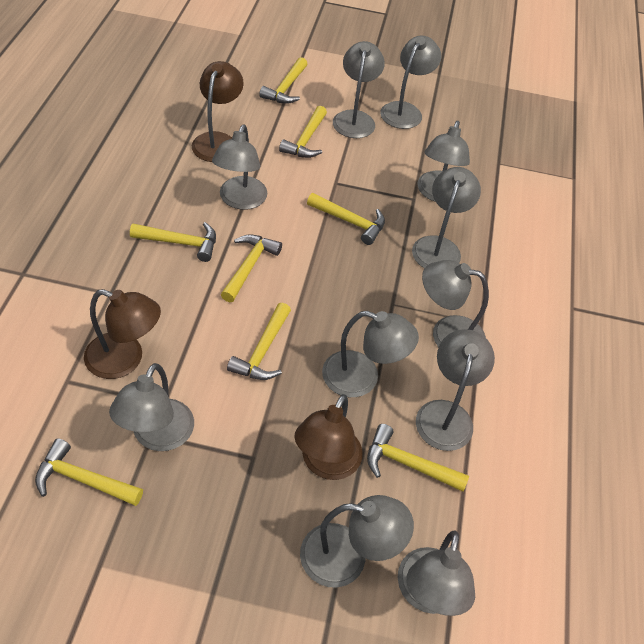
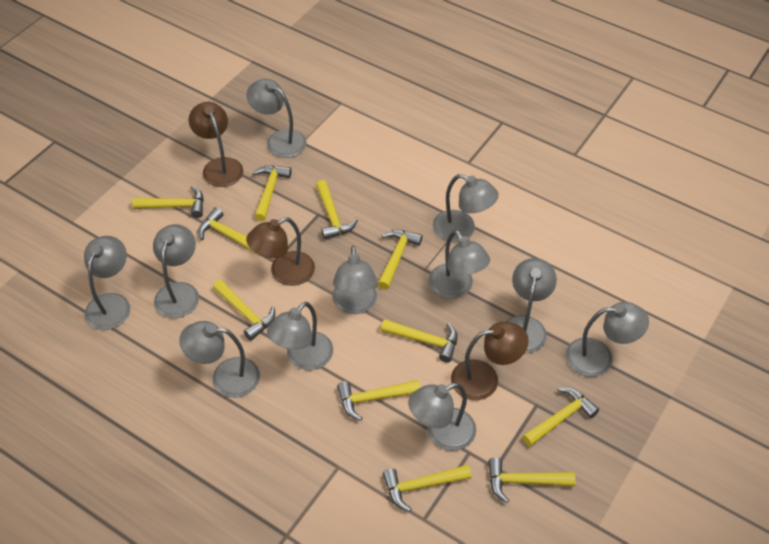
yellow hammer: 8 -> 11

